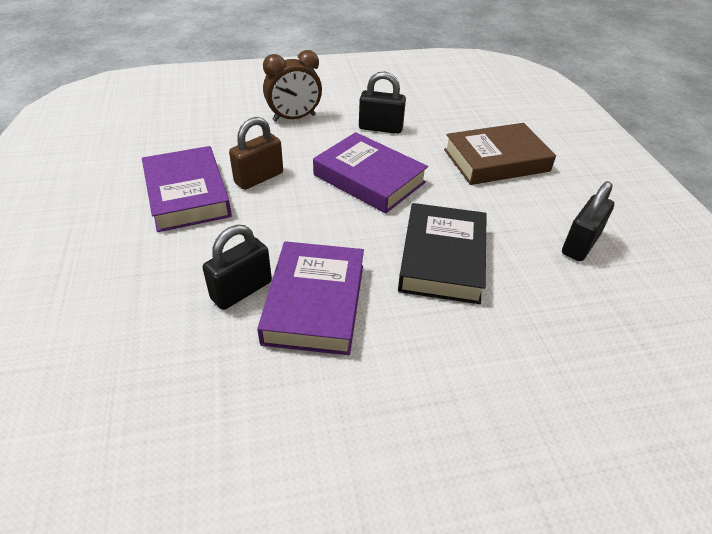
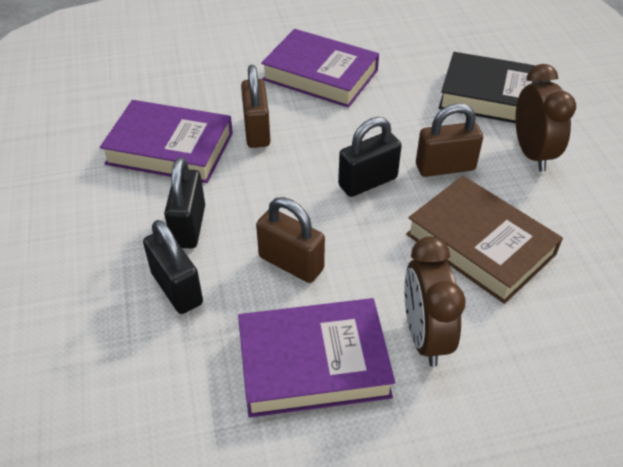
brown clock: 1 -> 2
brown padlock: 1 -> 3

